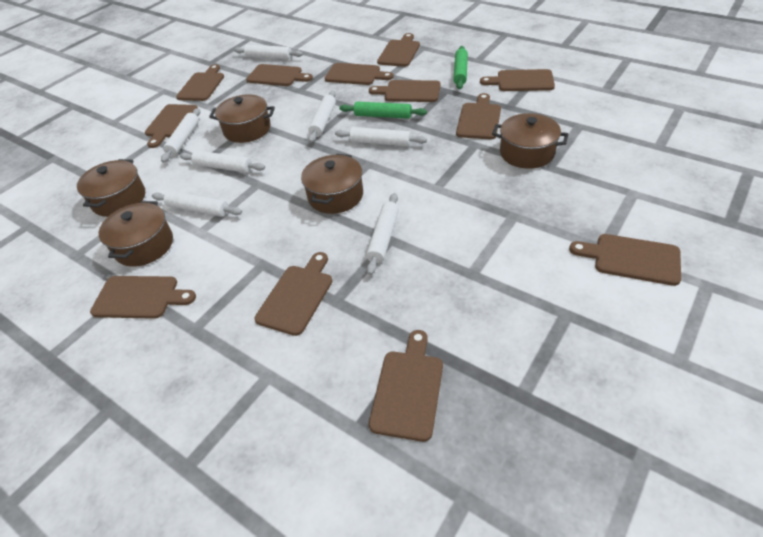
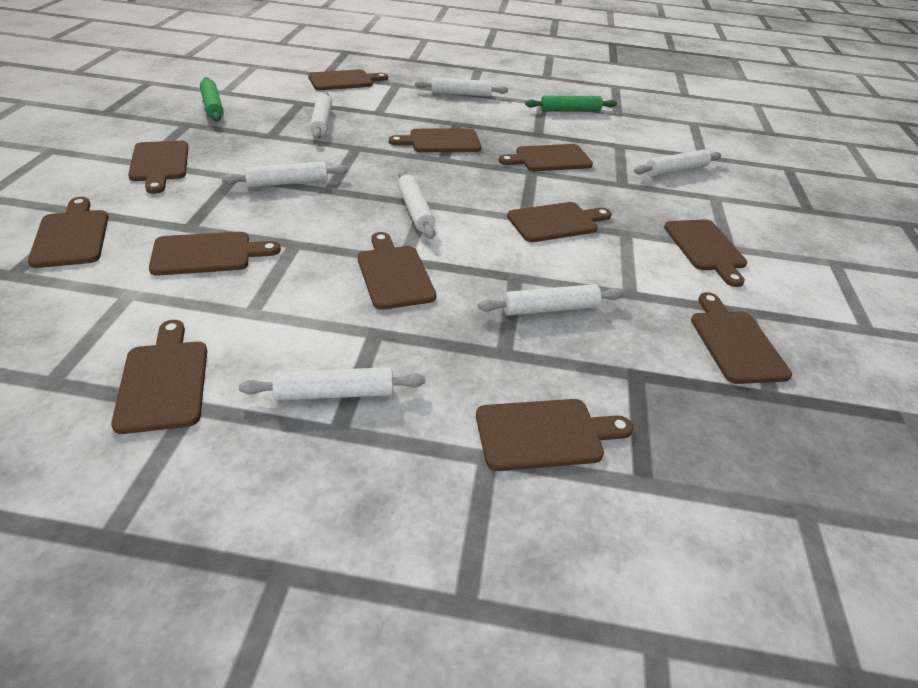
brown pot: 5 -> 0

